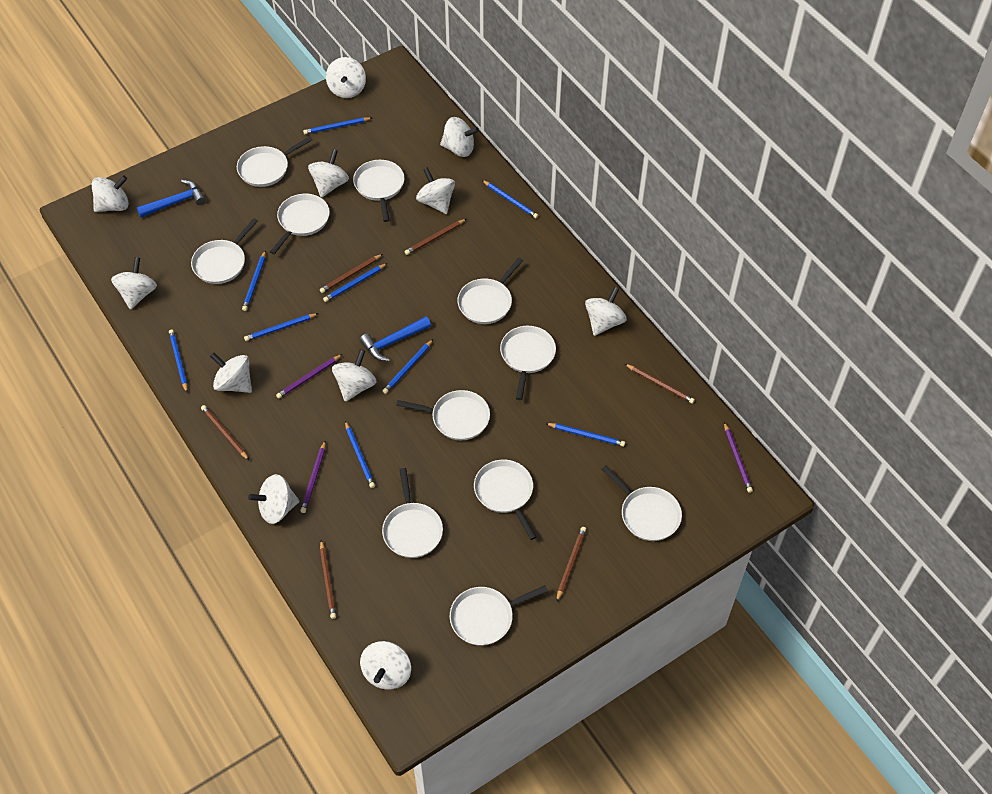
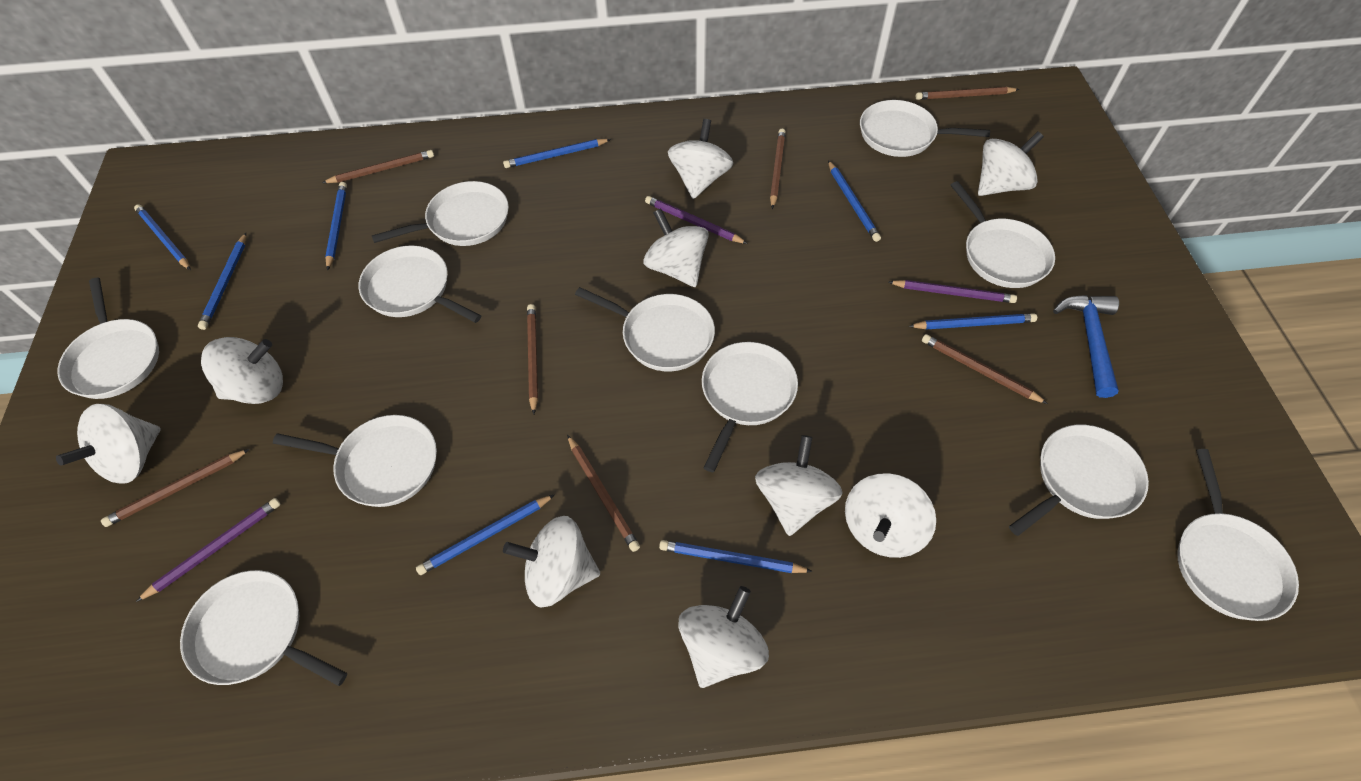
blue hammer: 2 -> 1
blue pencil: 9 -> 8
brown pencil: 6 -> 7
white spinning top: 11 -> 9

